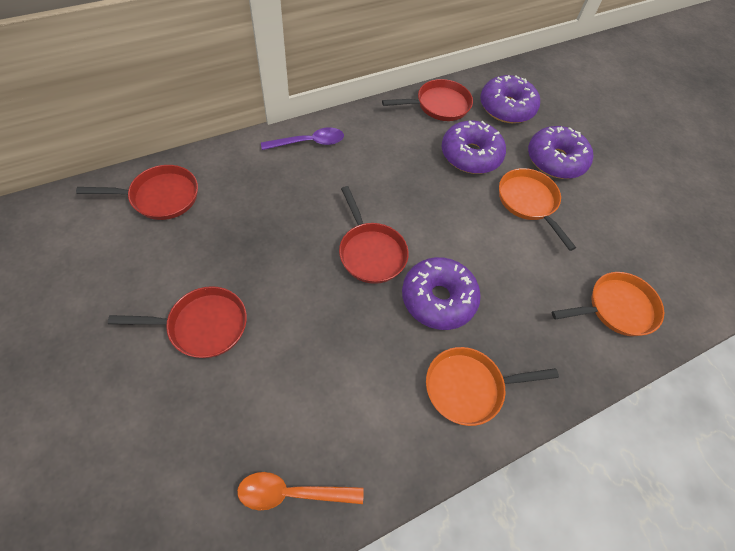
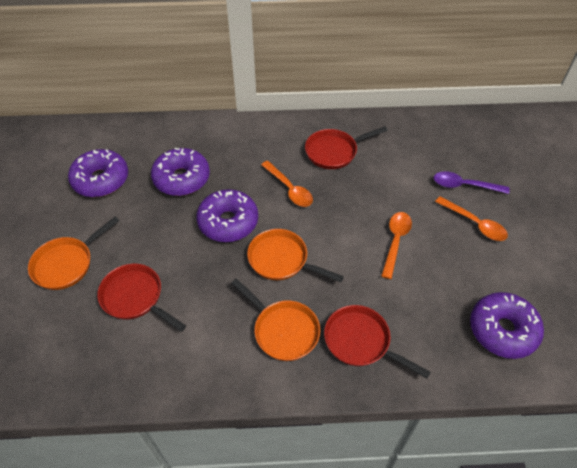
orange spoon: 1 -> 3
red pan: 4 -> 3

